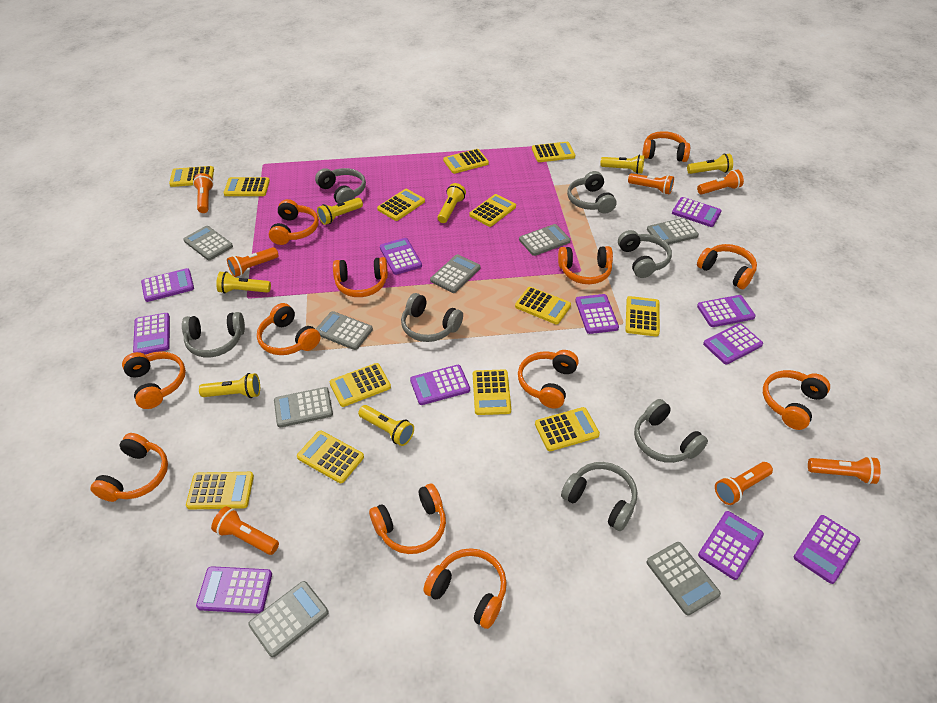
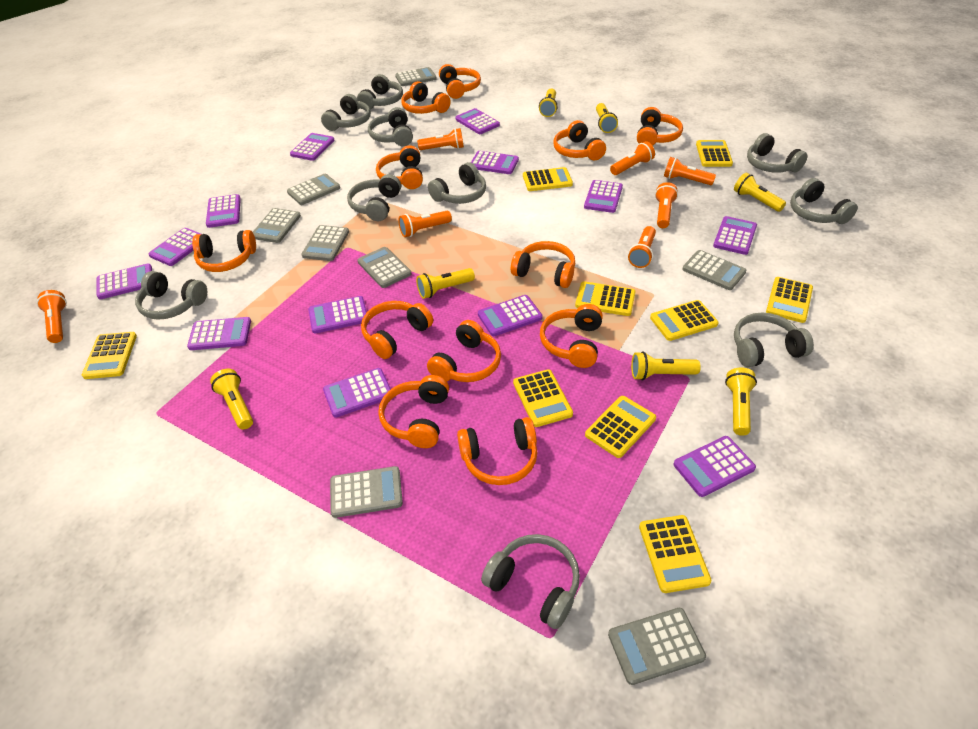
grey headphones: 7 -> 10
purple calculator: 11 -> 13
yellow calculator: 13 -> 9

